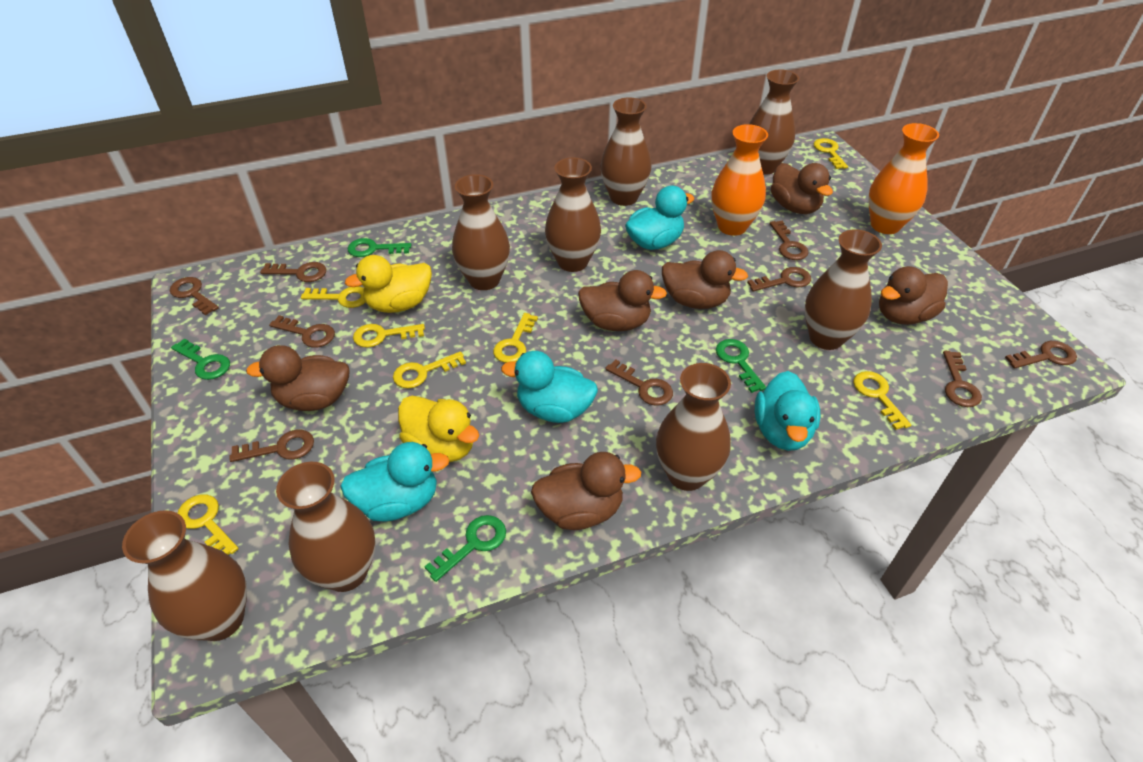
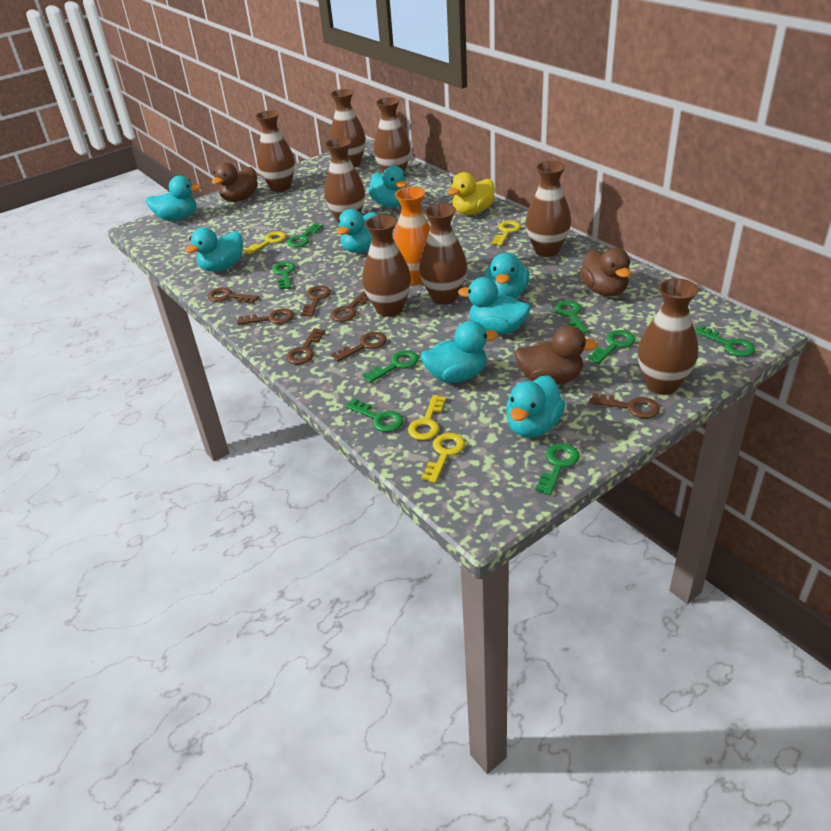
brown duck: 6 -> 3
brown key: 9 -> 7
green key: 4 -> 8
orange vase: 2 -> 1
turquoise duck: 4 -> 8
yellow duck: 2 -> 1
yellow key: 7 -> 4

